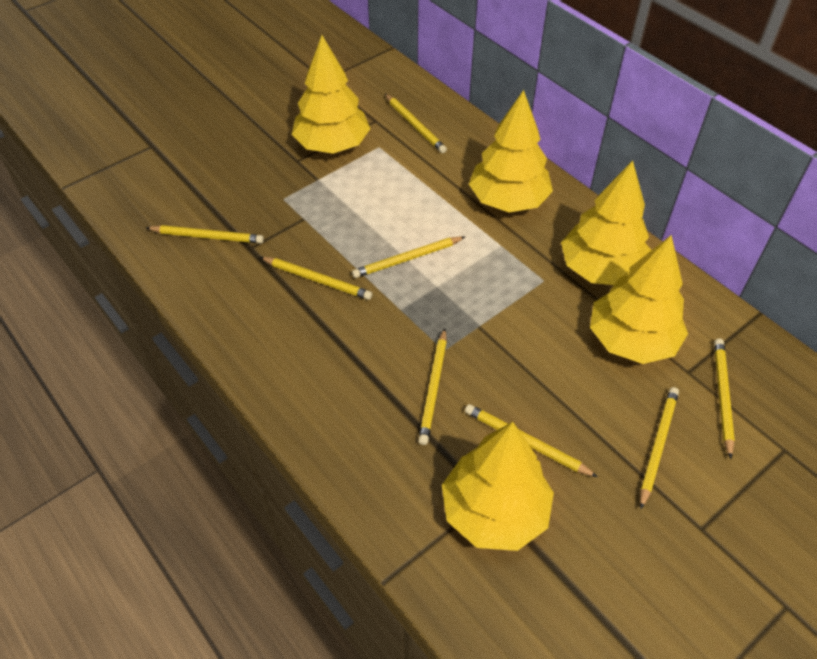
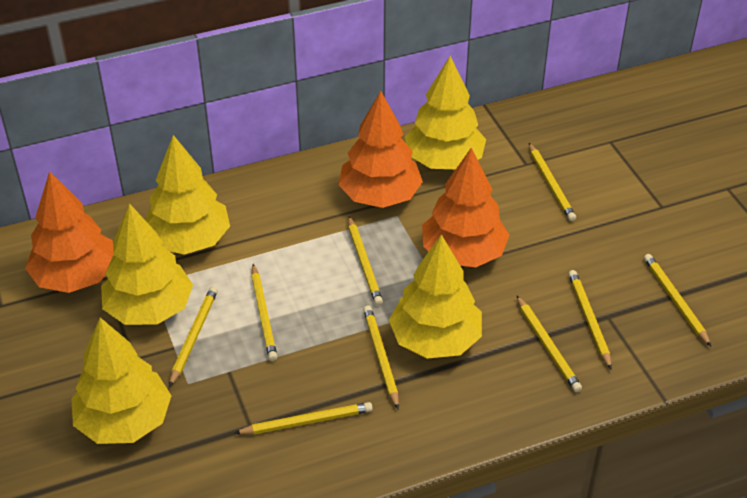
orange tree: 0 -> 3
yellow pencil: 8 -> 9

